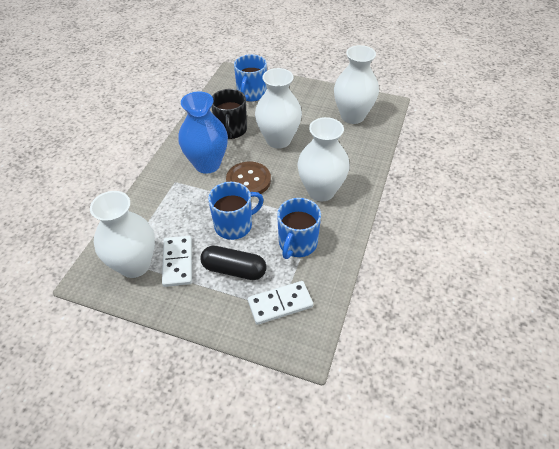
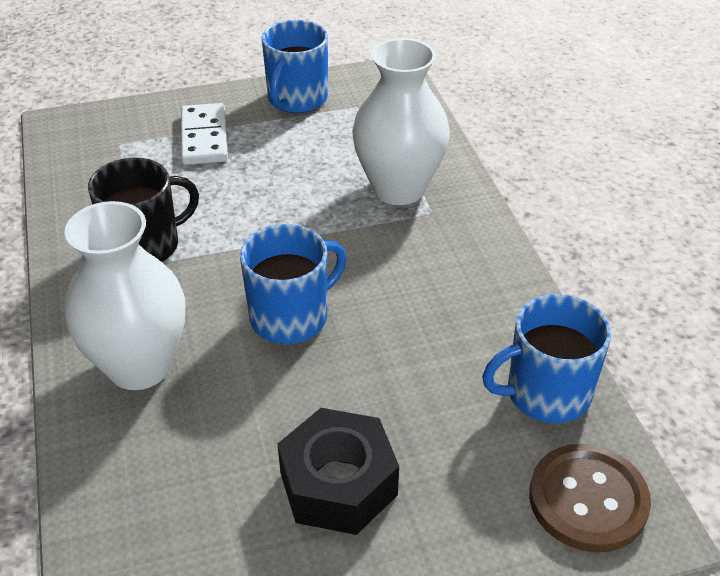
black capsule: 1 -> 0
black nut: 0 -> 1
blue vase: 1 -> 0
white domino: 2 -> 1
white vase: 4 -> 2

